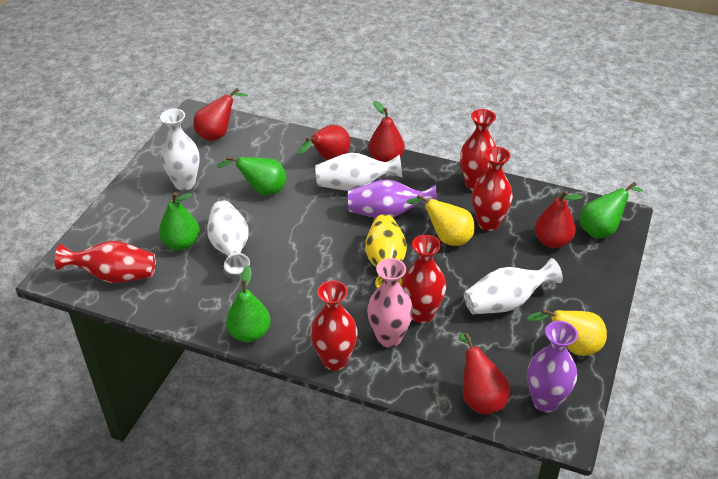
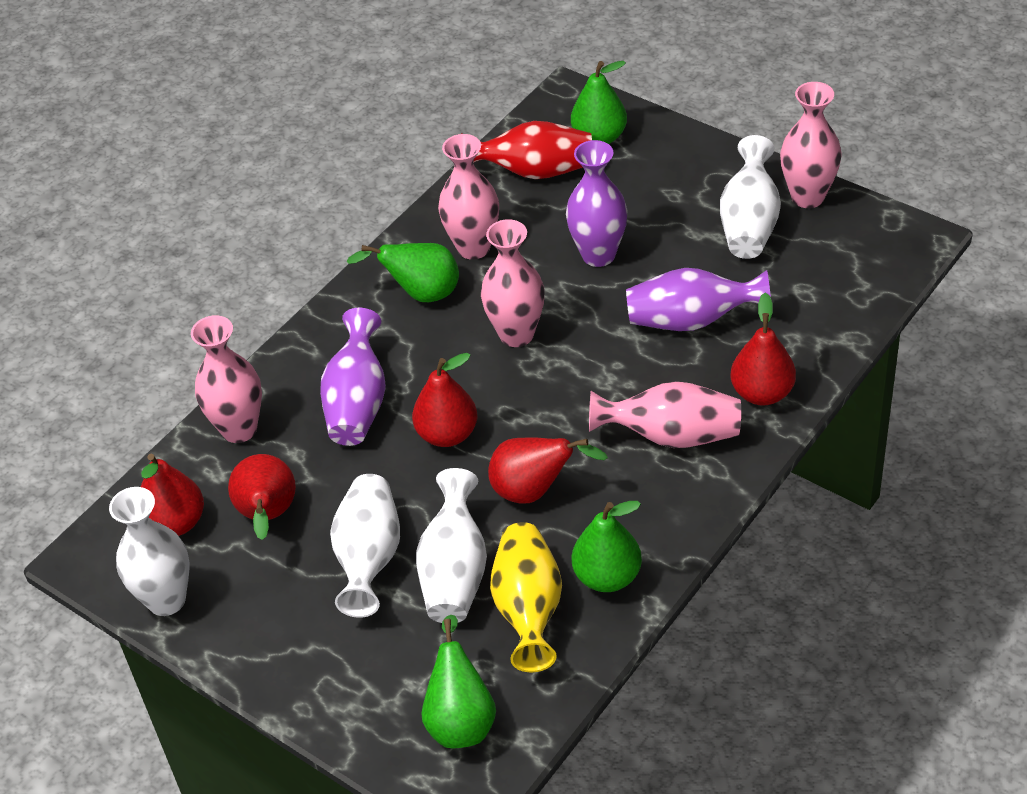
pink vase: 1 -> 5
purple vase: 2 -> 3
red vase: 5 -> 1
yellow pear: 2 -> 0

